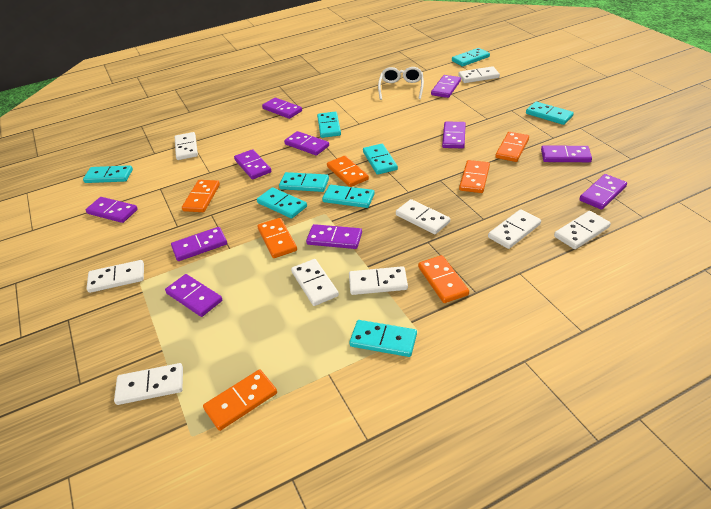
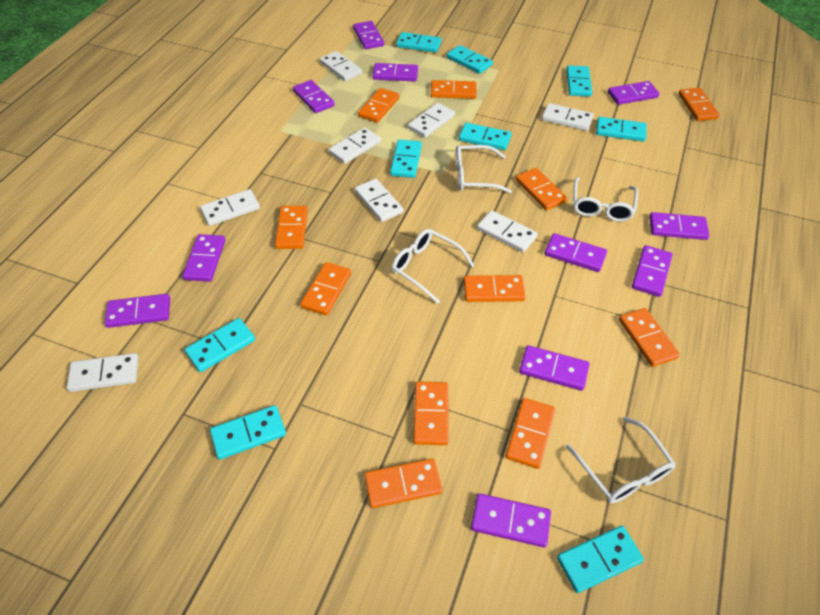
orange domino: 7 -> 11
white domino: 9 -> 8
white glasses: 1 -> 4

